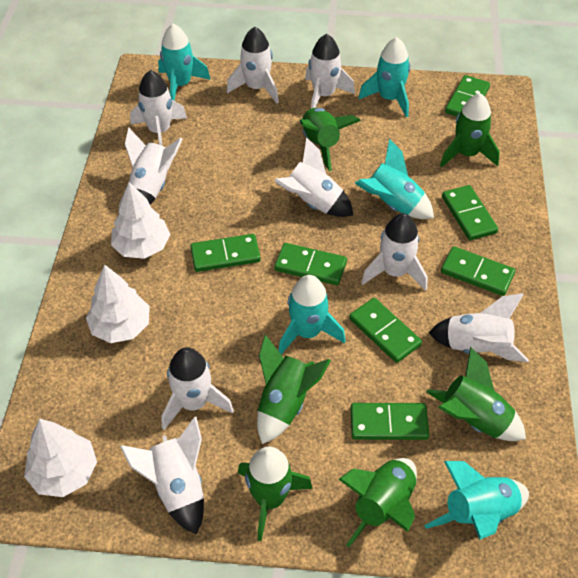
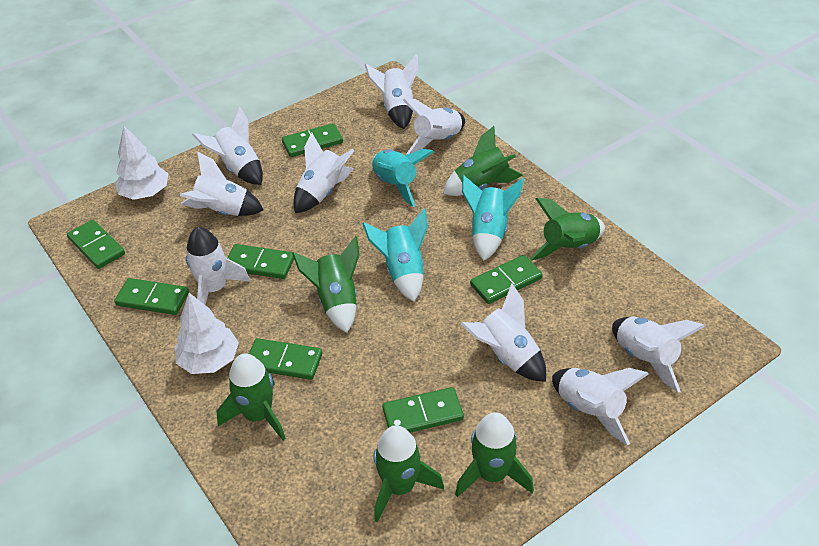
turquoise rocket: 5 -> 3
white tree: 3 -> 2

